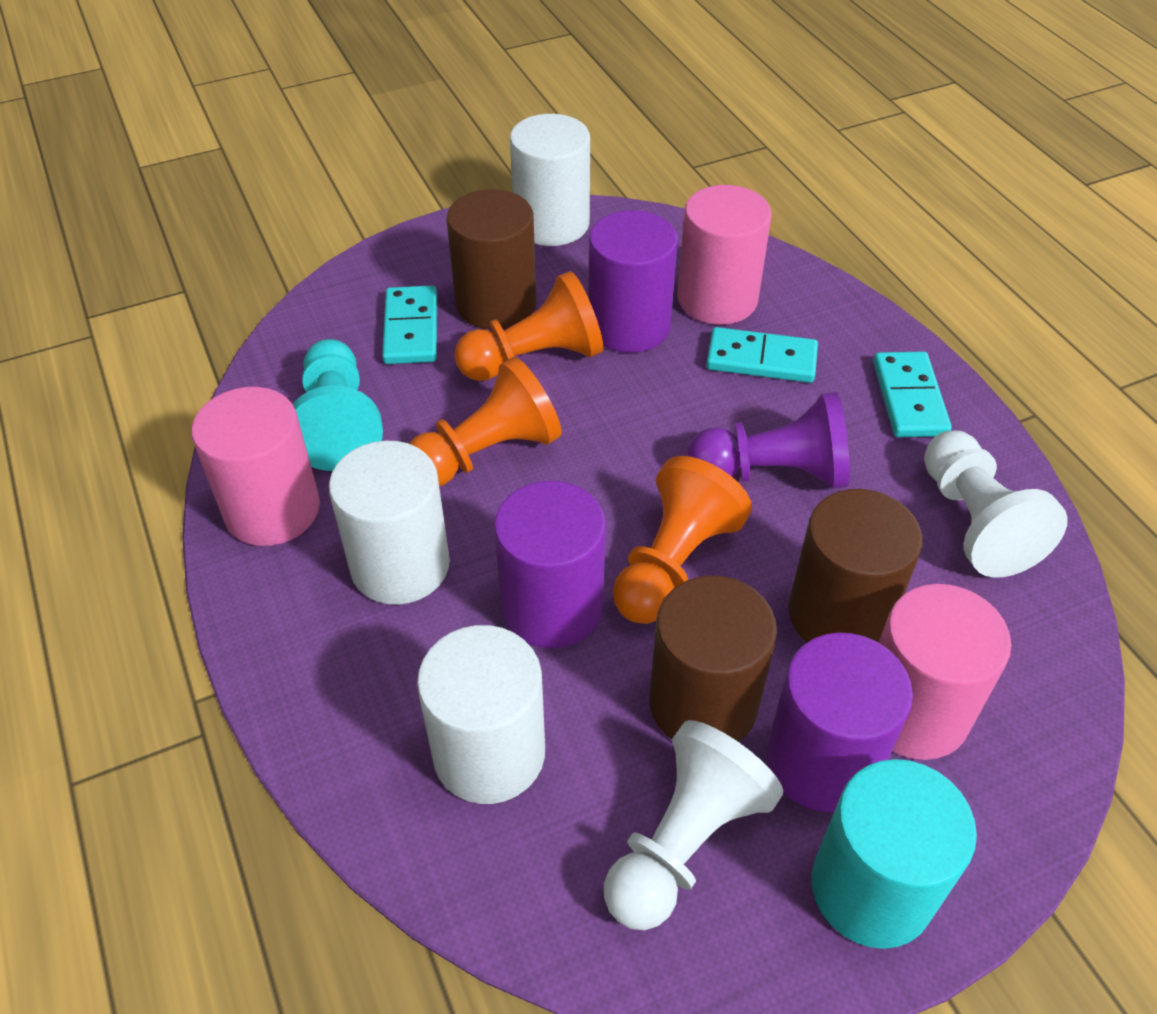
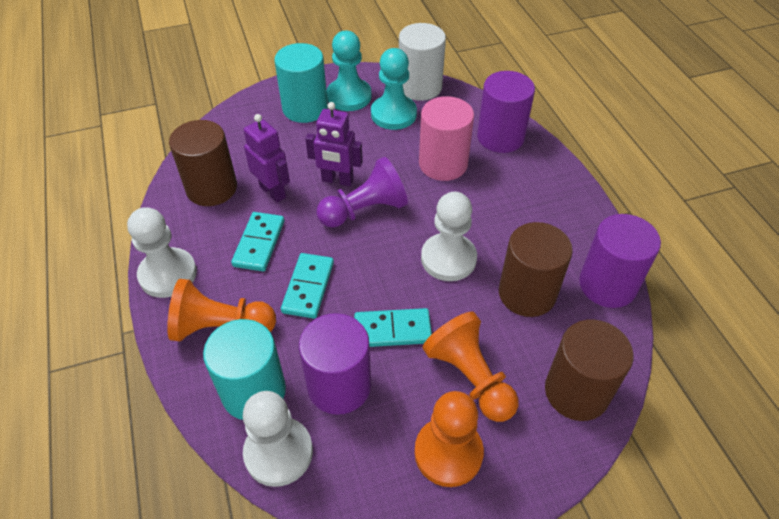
pink cylinder: 3 -> 1
purple robot: 0 -> 2
turquoise cylinder: 1 -> 2
turquoise pawn: 1 -> 2
white cylinder: 3 -> 1
white pawn: 2 -> 3

